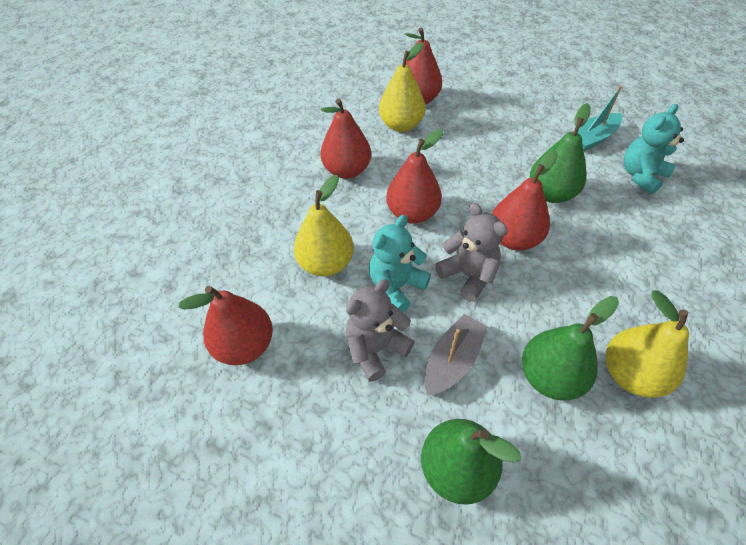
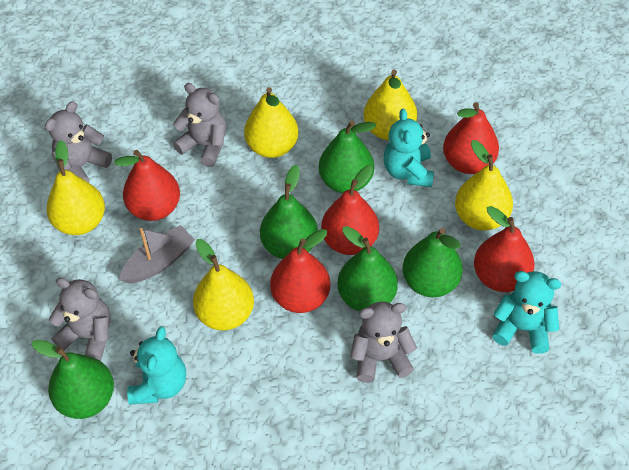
green pear: 3 -> 5
grey teddy bear: 2 -> 4
turquoise boat: 1 -> 0
turquoise teddy bear: 2 -> 3
yellow pear: 3 -> 5

